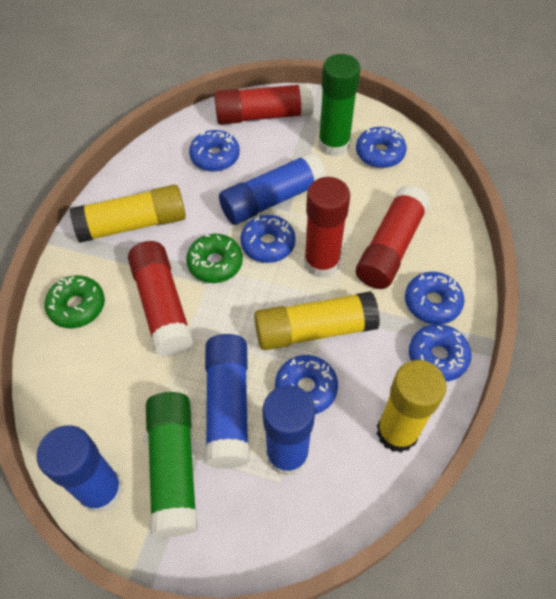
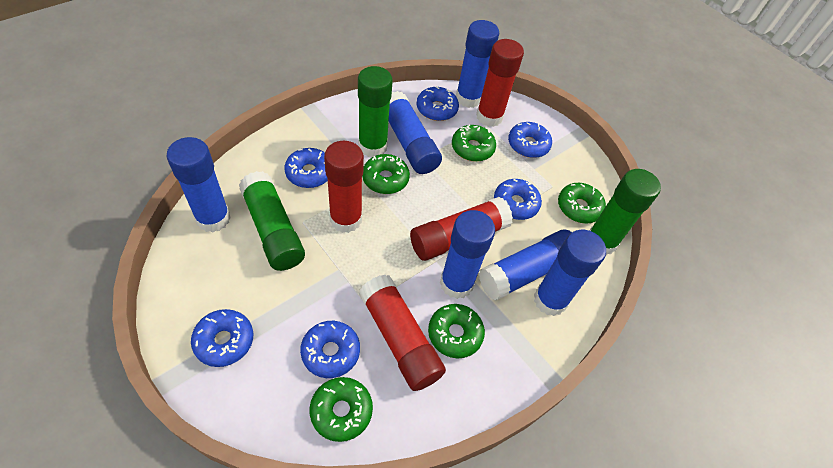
blue glue stick: 4 -> 6
green donut: 2 -> 5
green glue stick: 2 -> 3
yellow glue stick: 3 -> 0

